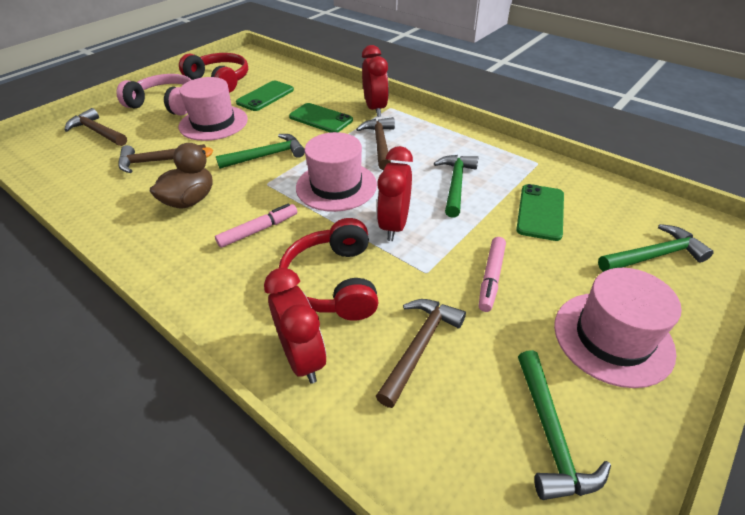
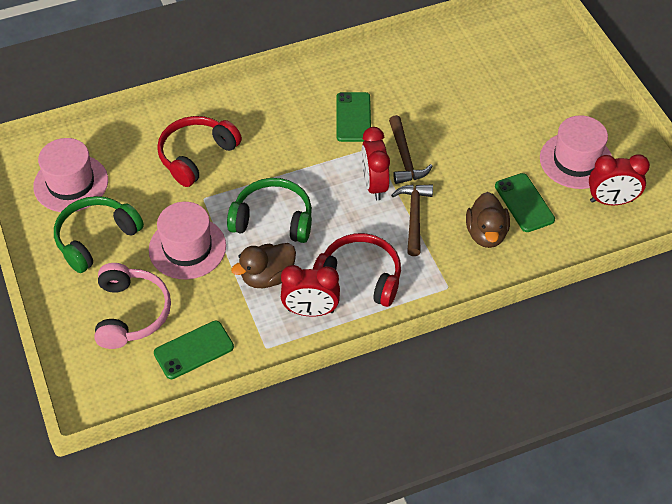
brown duck: 1 -> 2
brown hammer: 4 -> 2
green hammer: 4 -> 0
green headphones: 0 -> 2
pink marker: 2 -> 0

